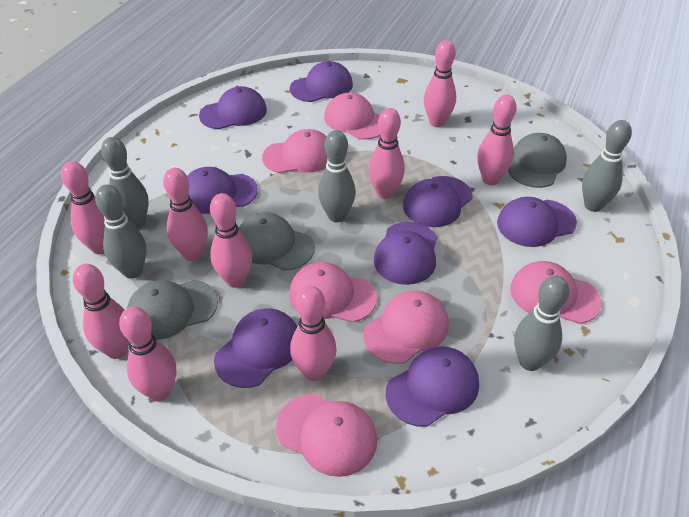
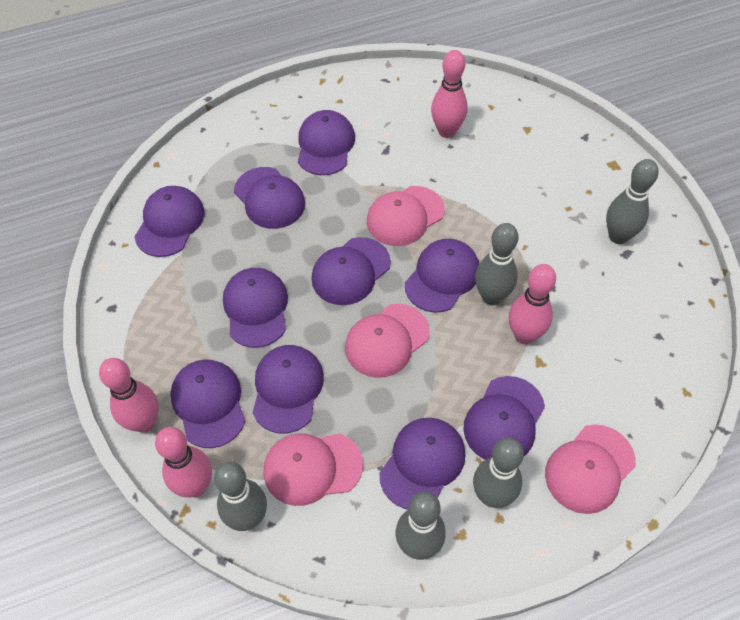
grey cap: 3 -> 0
pink bowling pin: 9 -> 4
pink cap: 6 -> 4
purple cap: 8 -> 10

